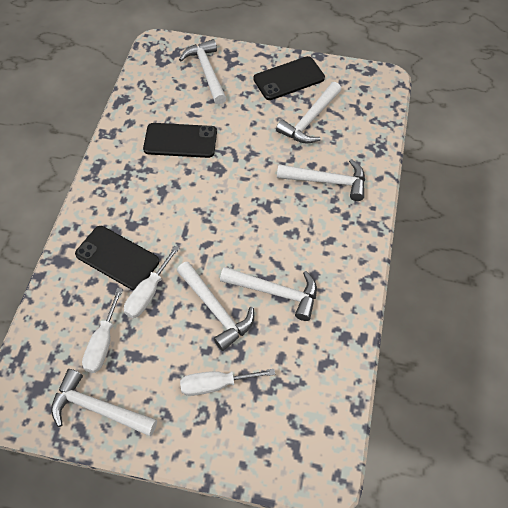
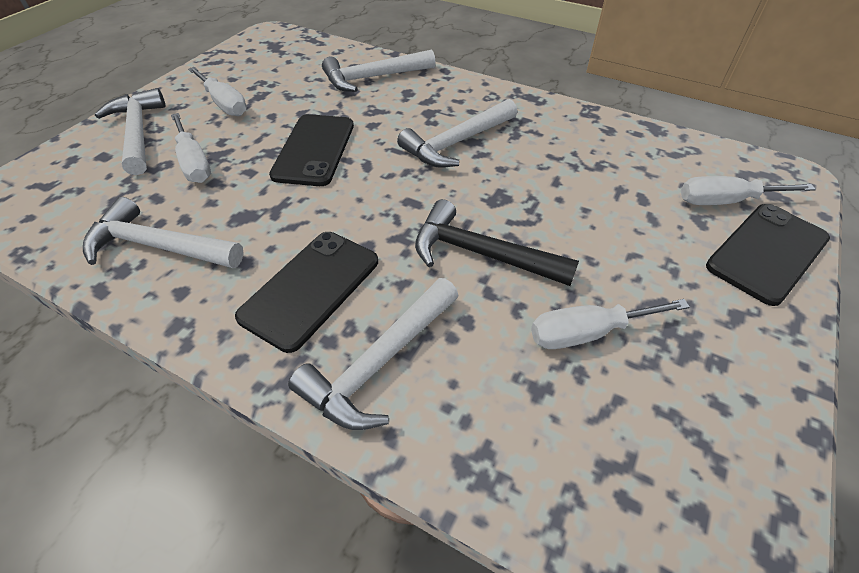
black hammer: 0 -> 1
white hammer: 6 -> 5
white screwdriver: 3 -> 4

